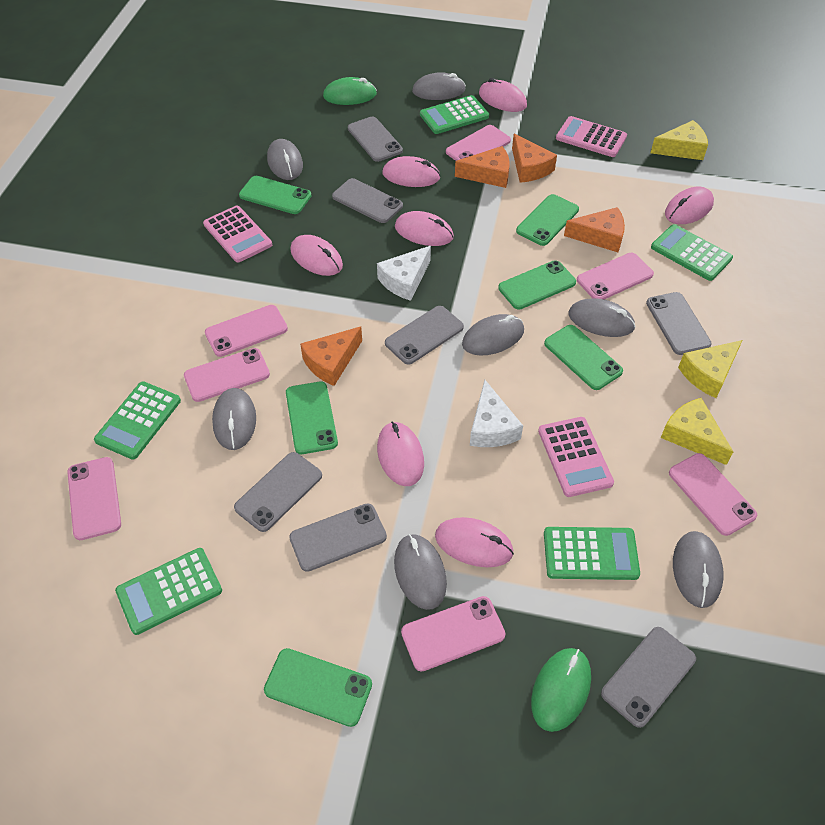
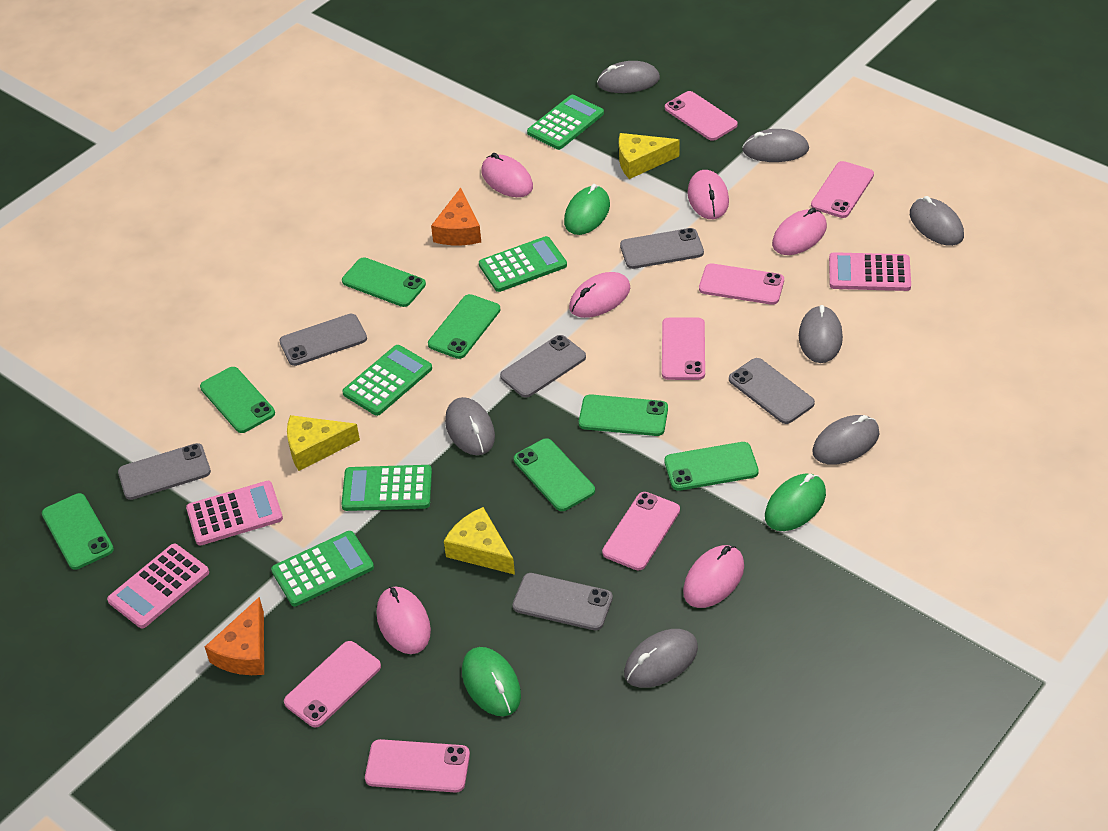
green mouse: 2 -> 3
green phone: 6 -> 7
grey phone: 7 -> 6
orange cheese: 4 -> 2
pink mouse: 7 -> 6
white cheese: 2 -> 0

